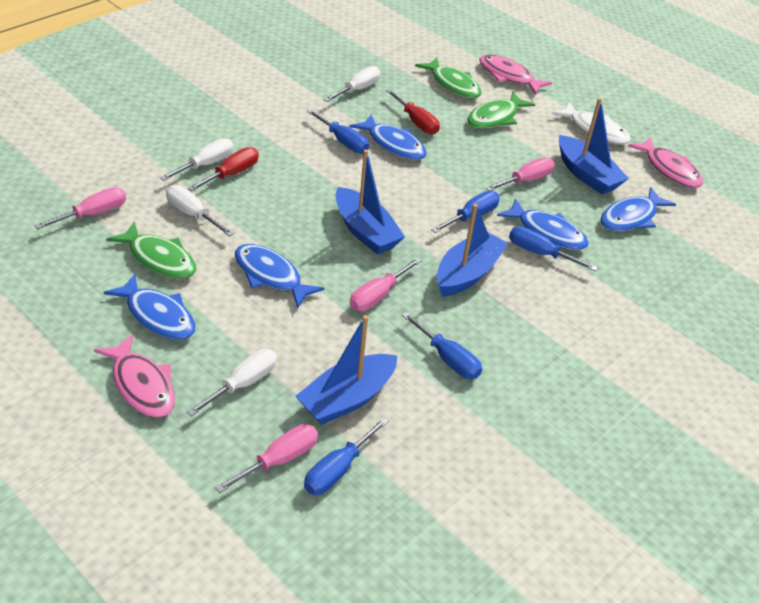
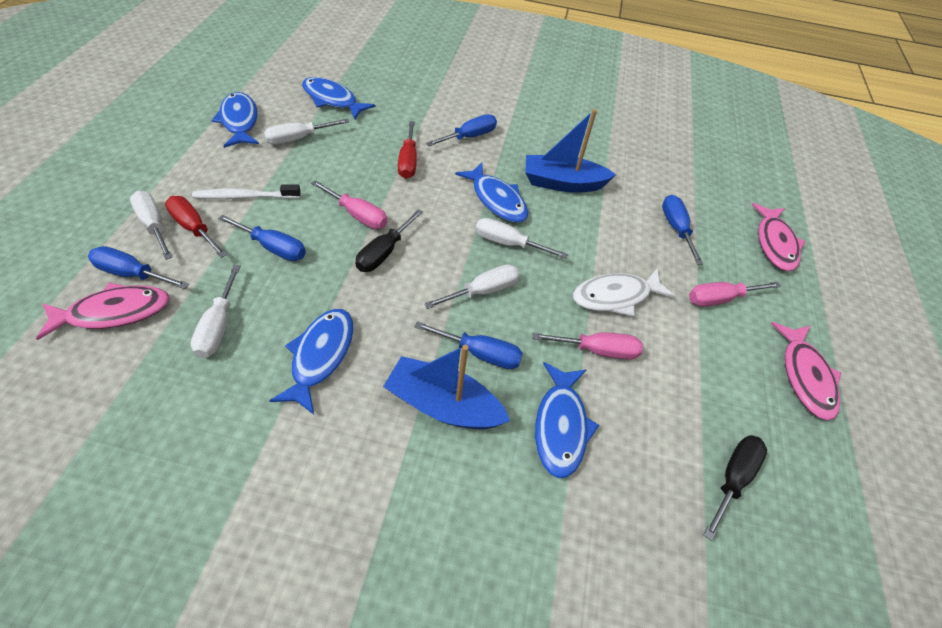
black screwdriver: 0 -> 2
blue boat: 4 -> 2
green fish: 3 -> 0
pink screwdriver: 4 -> 3
white screwdriver: 4 -> 5
white toothbrush: 0 -> 1

